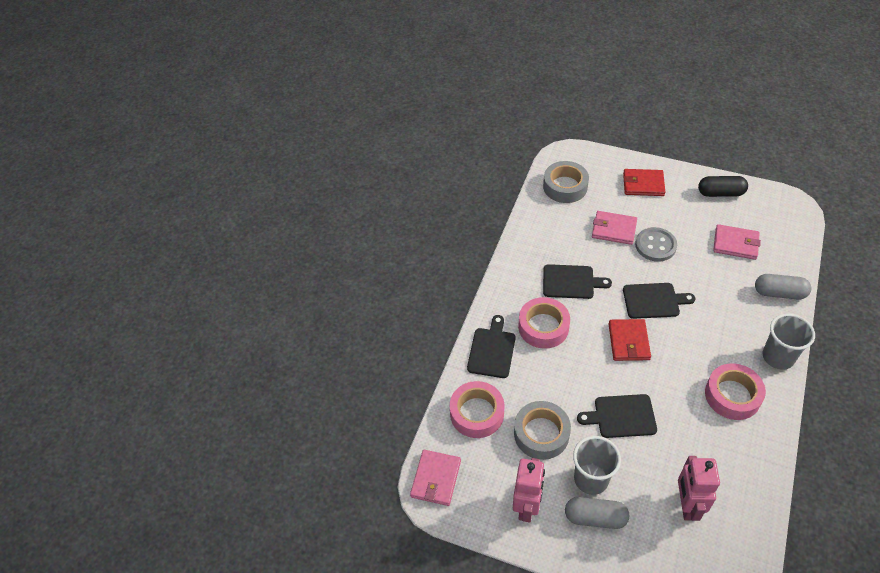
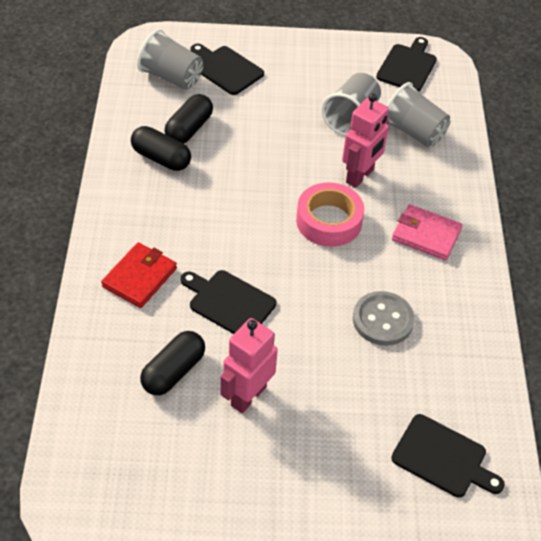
black capsule: 1 -> 3
grey capsule: 2 -> 0
grey cup: 2 -> 3
grey tape: 2 -> 0
pink tape: 3 -> 1
pink wallet: 3 -> 1
red wallet: 2 -> 1

